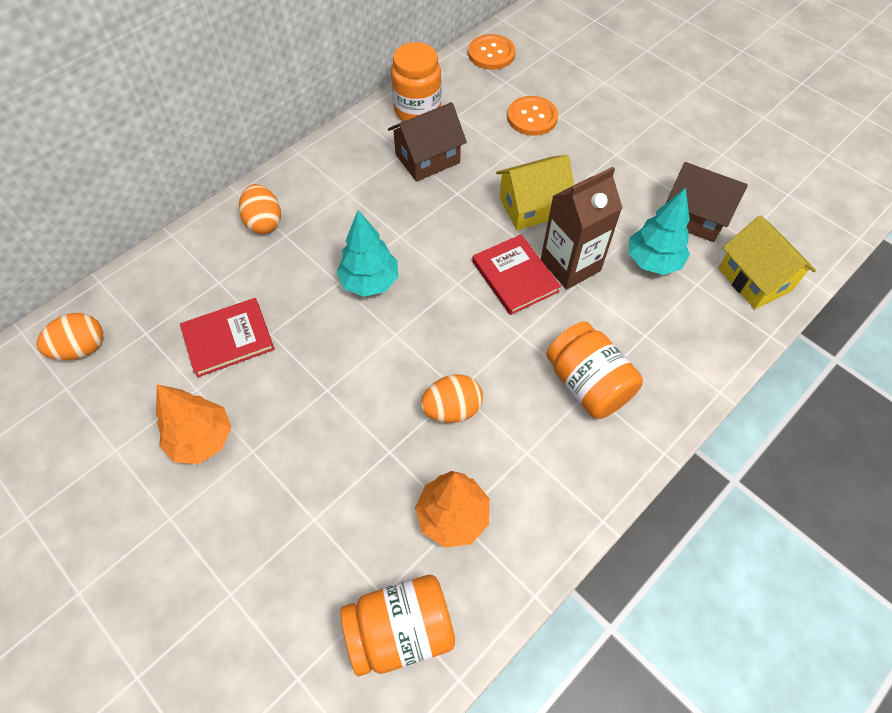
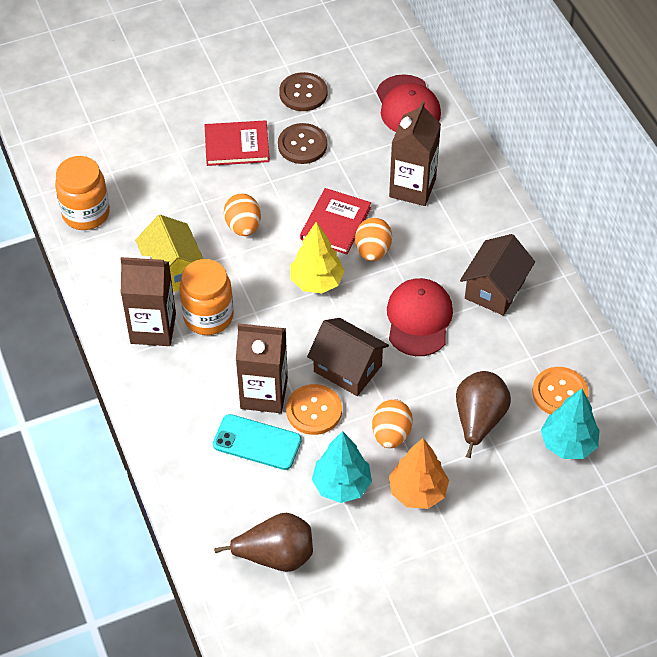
brown button: 0 -> 2
brown carton: 1 -> 3
brown pear: 0 -> 2
orange jar: 3 -> 2
orange tree: 2 -> 1
red cap: 0 -> 2
turquoise phone: 0 -> 1
yellow house: 2 -> 1
yellow tree: 0 -> 1

